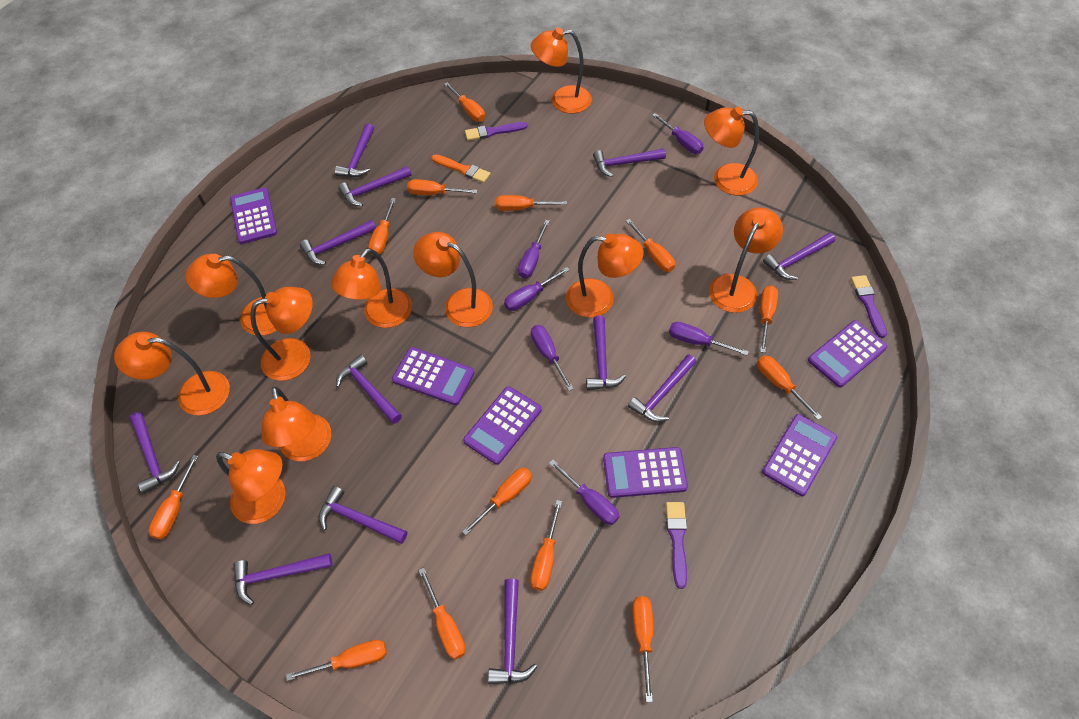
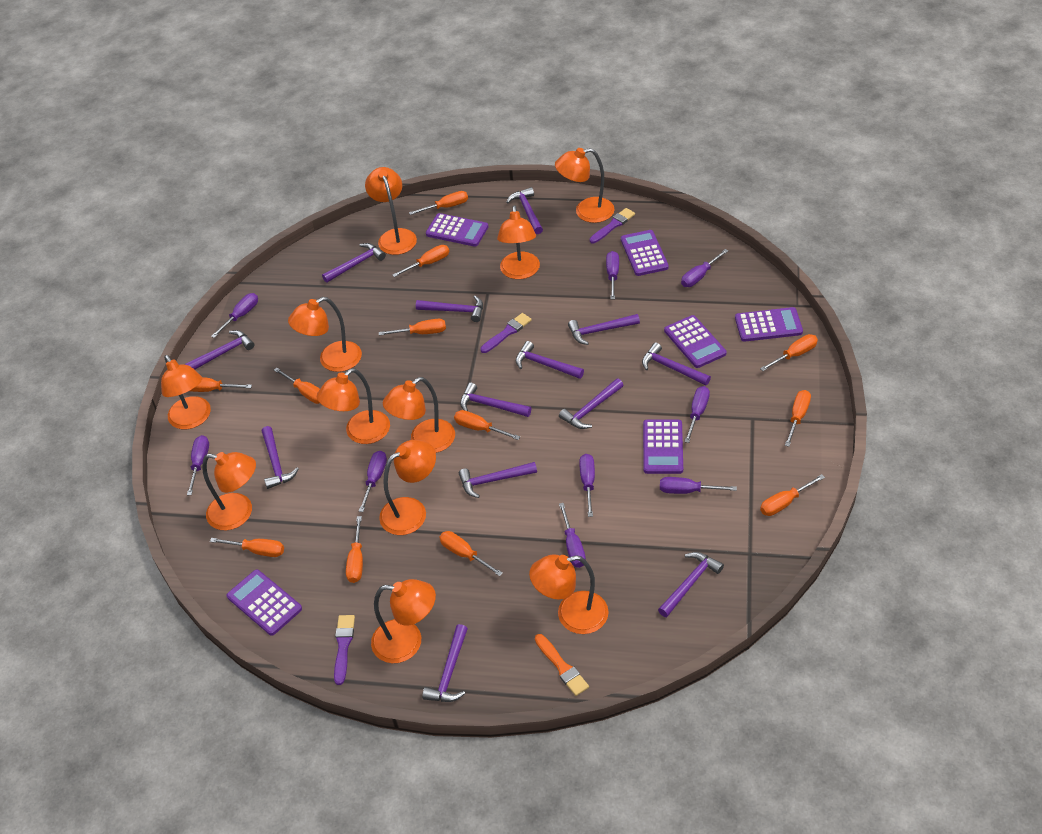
orange screwdriver: 13 -> 12
purple hammer: 12 -> 13
purple screwdriver: 6 -> 9

